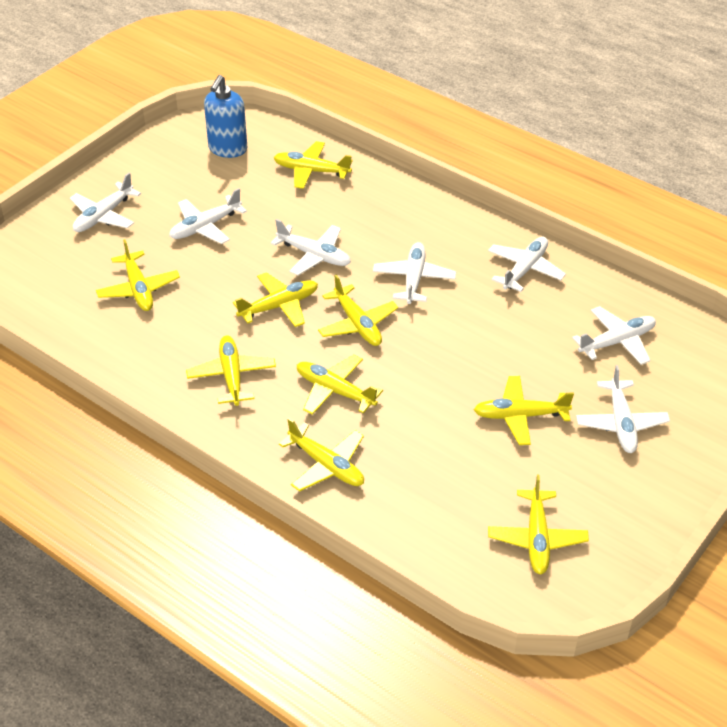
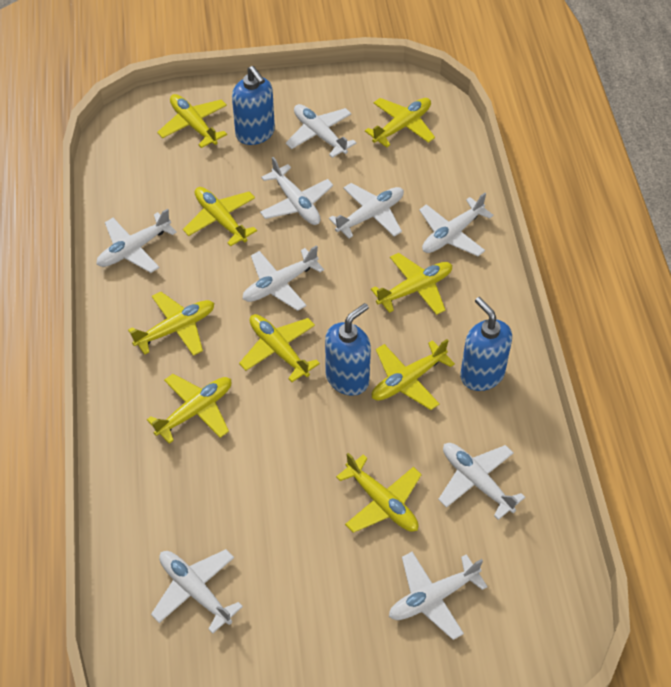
blue soap dispenser: 1 -> 3
white plane: 7 -> 9

